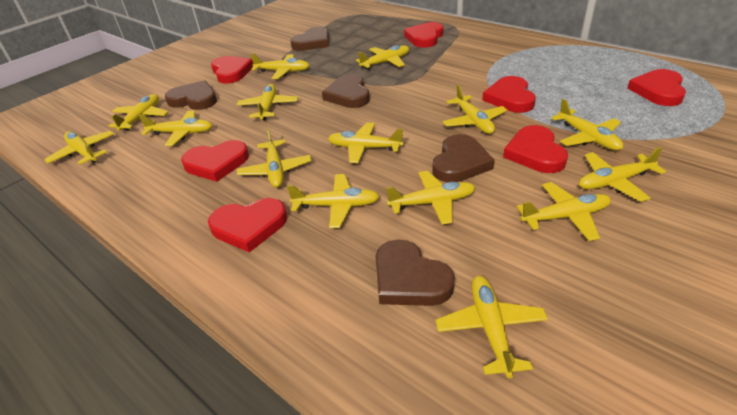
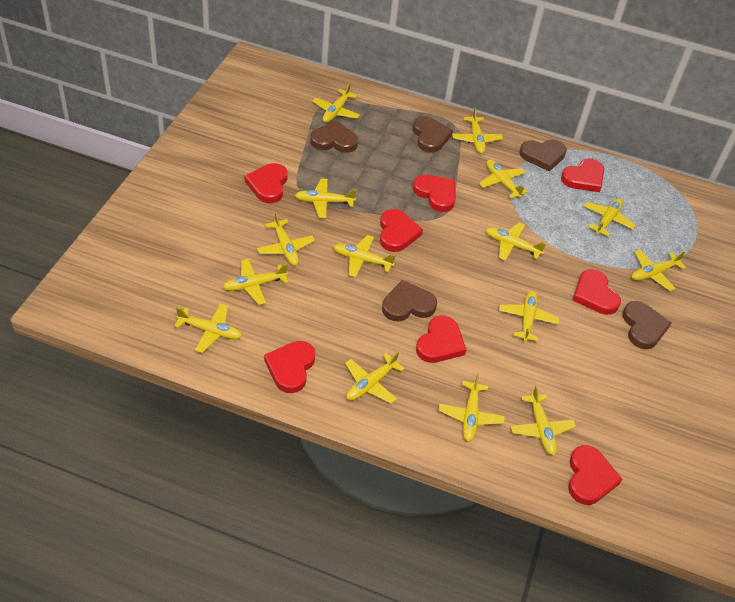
red heart: 7 -> 8

